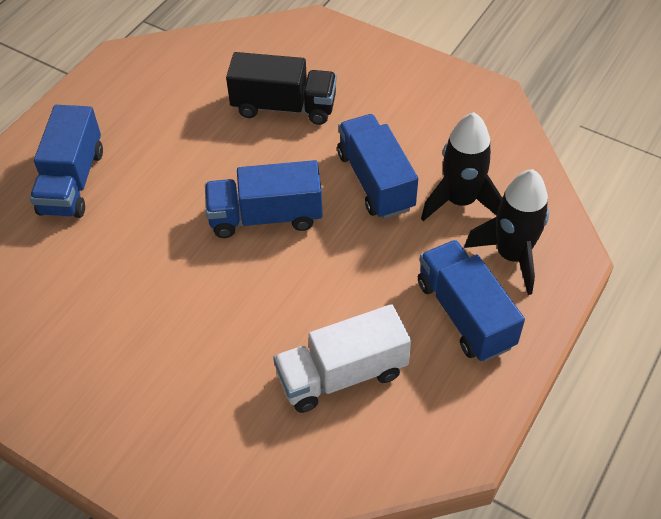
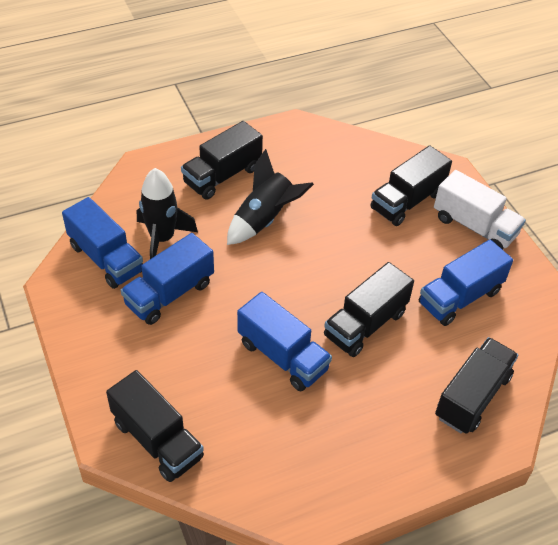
black truck: 1 -> 5

